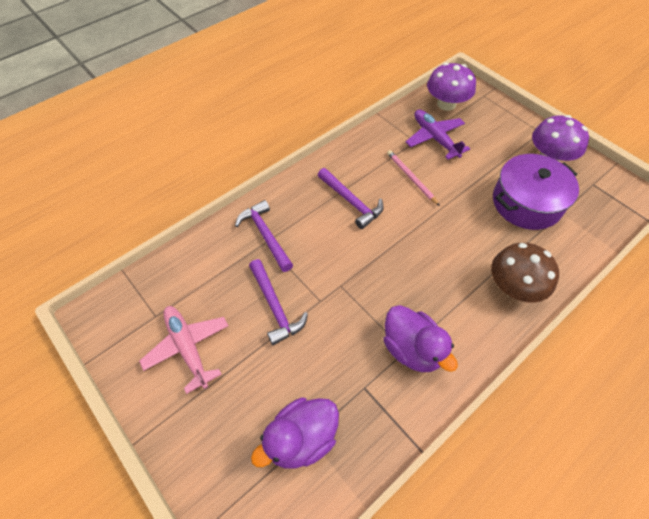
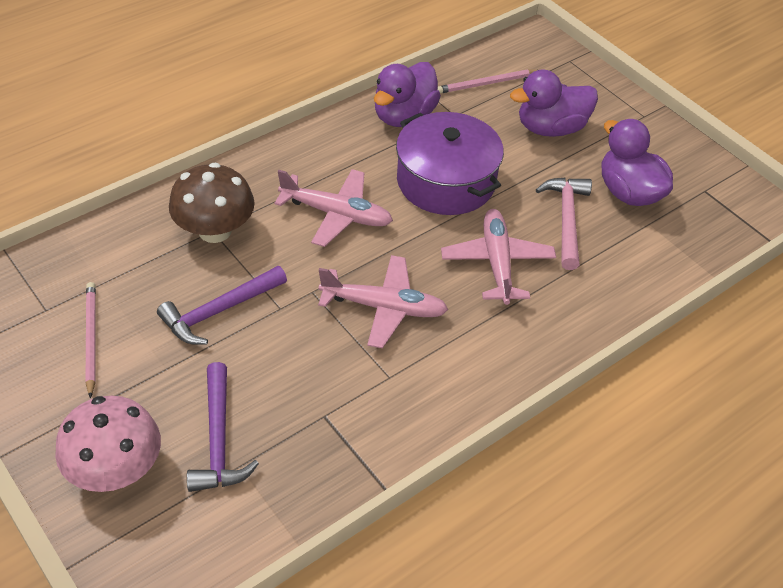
pink hammer: 0 -> 1
pink mushroom: 0 -> 1
pink pencil: 1 -> 2
pink plane: 1 -> 3
purple duck: 2 -> 3
purple hammer: 3 -> 2
purple mushroom: 2 -> 0
purple plane: 1 -> 0

